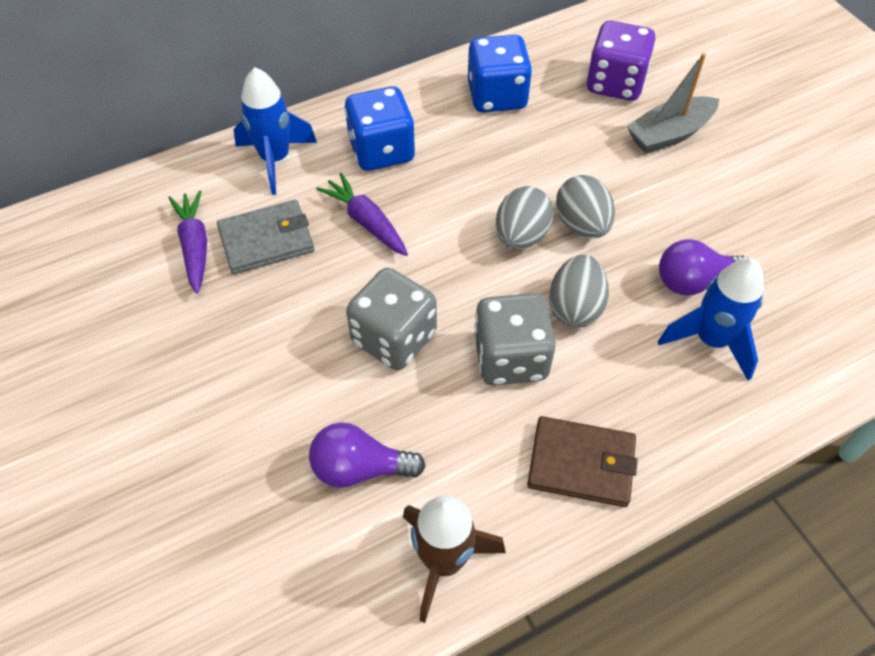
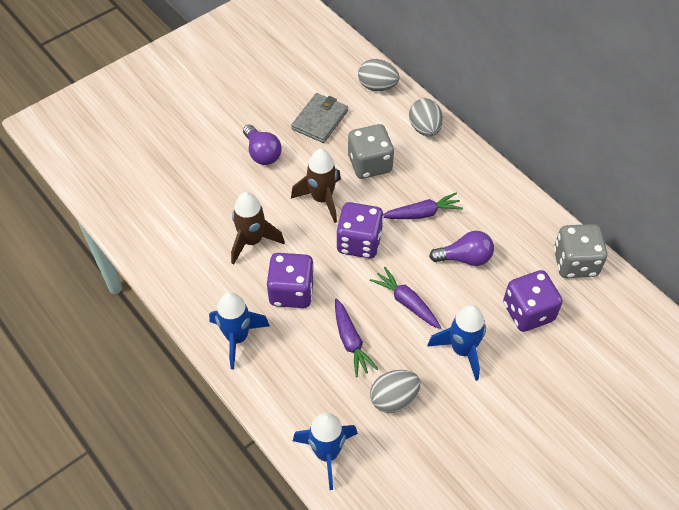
blue dice: 2 -> 0
blue rocket: 2 -> 3
brown rocket: 1 -> 2
brown wallet: 1 -> 0
grey boat: 1 -> 0
purple carrot: 2 -> 3
purple dice: 1 -> 3

